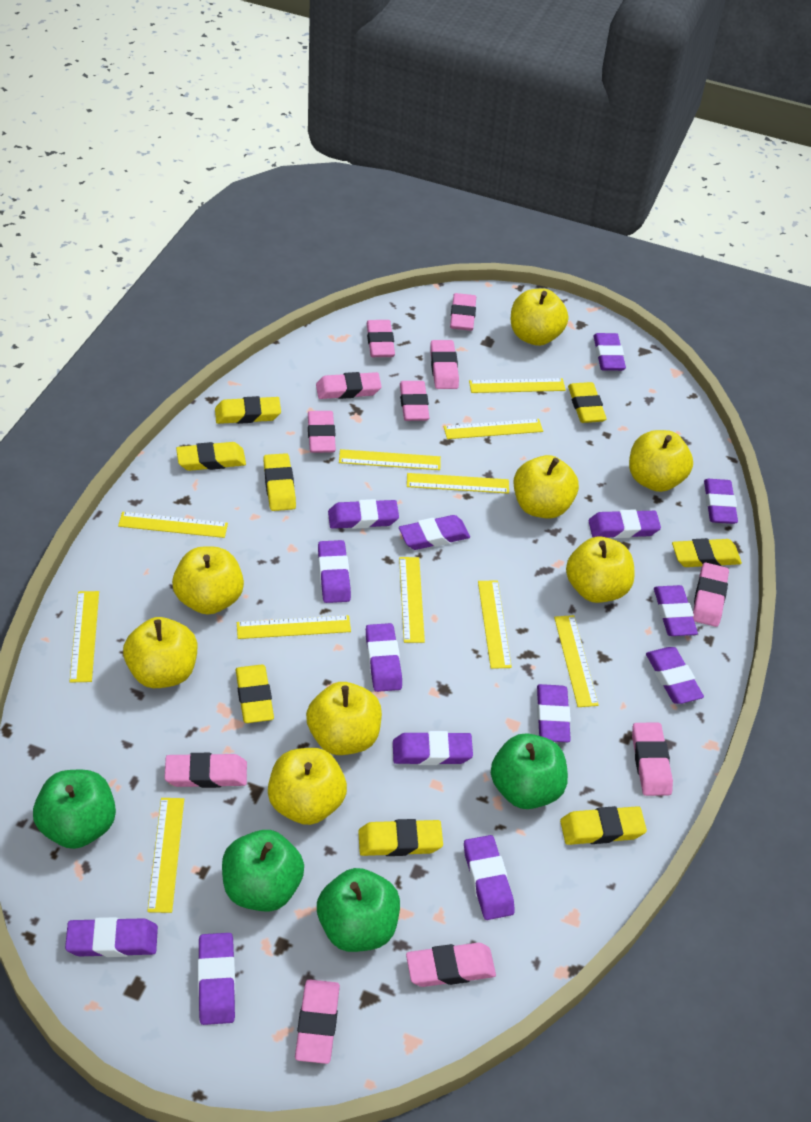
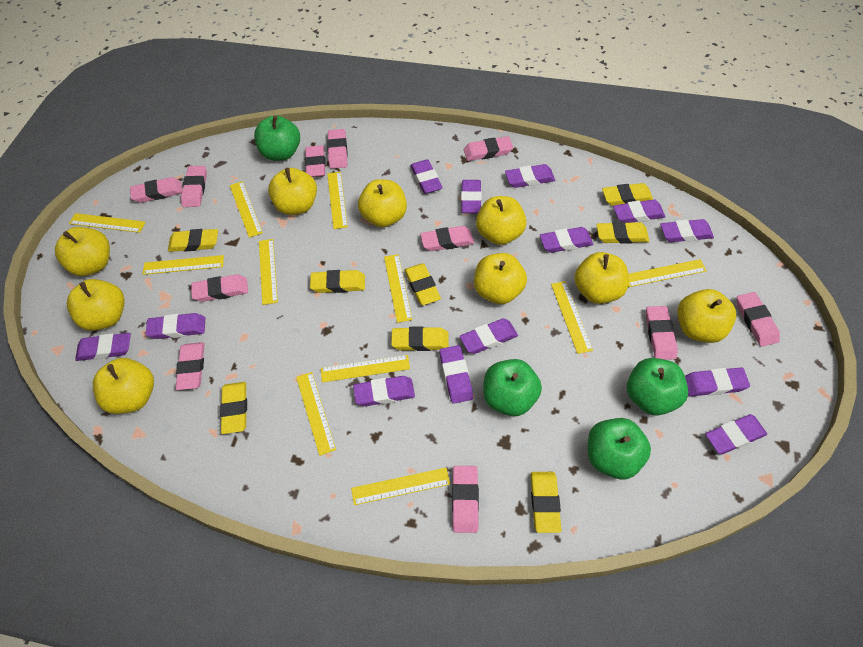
purple eraser: 14 -> 13
yellow apple: 8 -> 9

